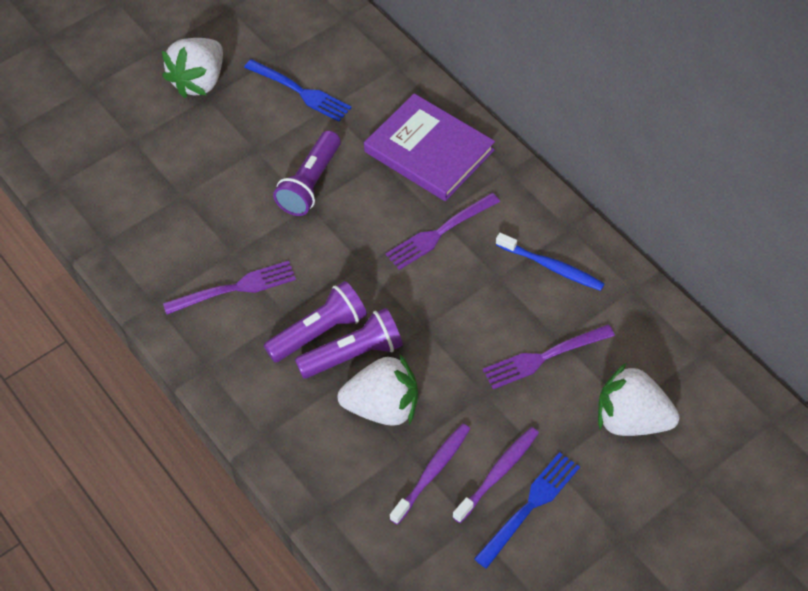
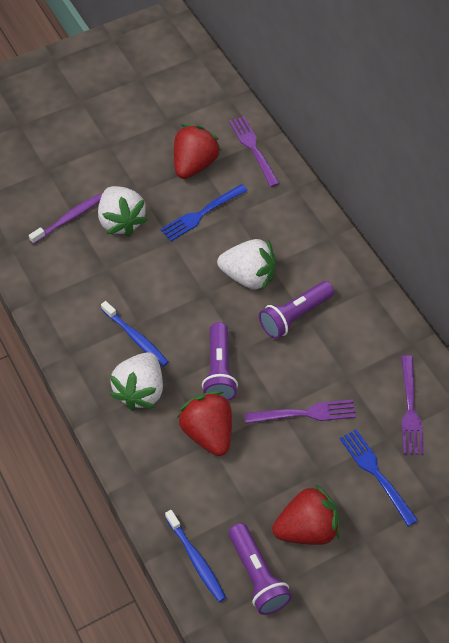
blue toothbrush: 1 -> 2
purple book: 1 -> 0
purple toothbrush: 2 -> 1
red strawberry: 0 -> 3

